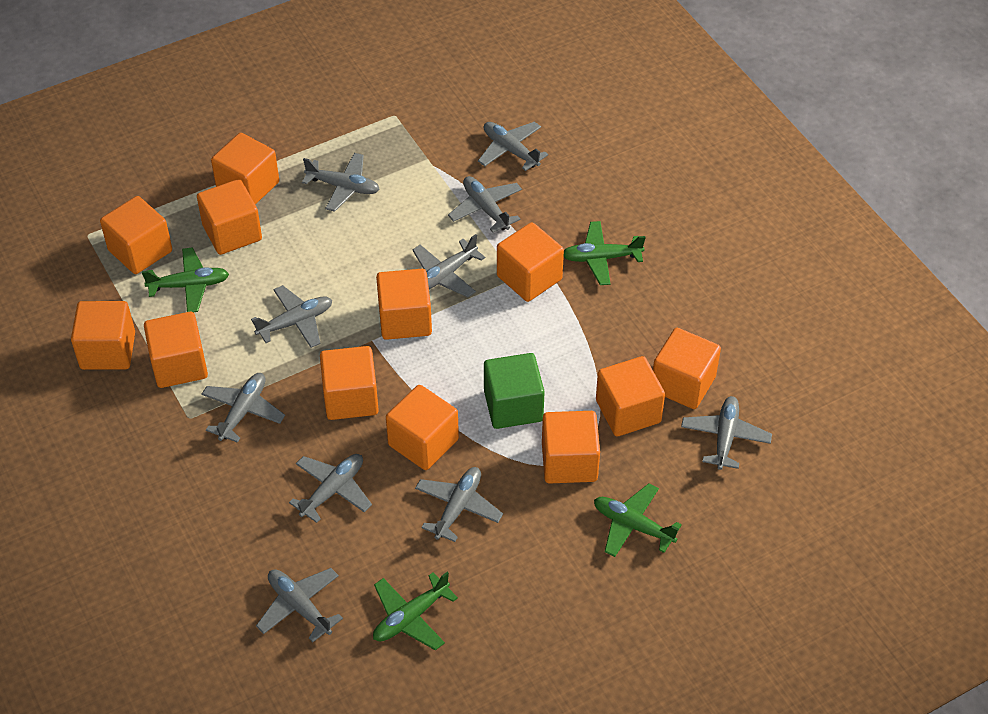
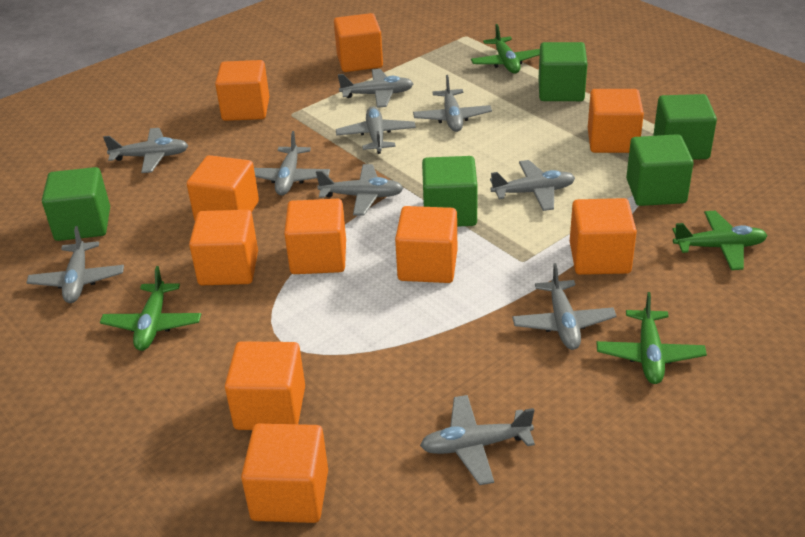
green cube: 1 -> 5
orange cube: 12 -> 10

